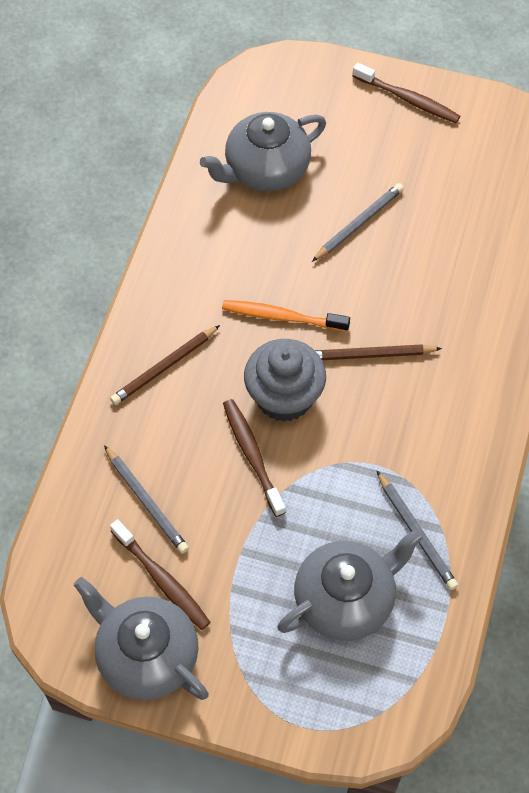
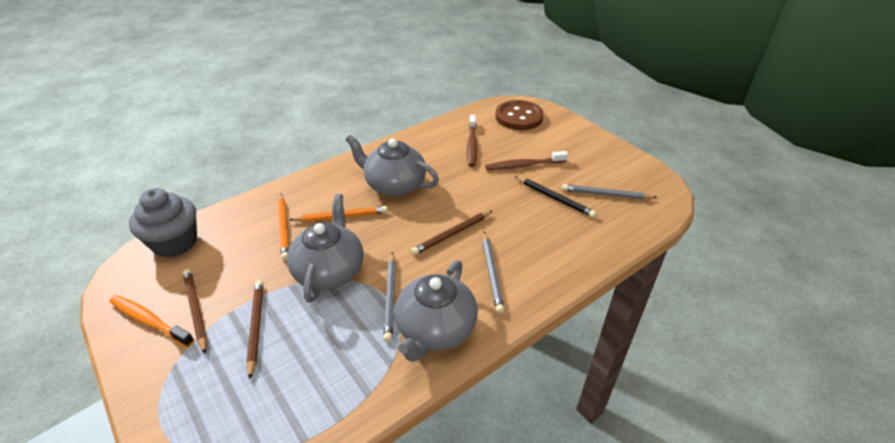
black pencil: 0 -> 1
brown button: 0 -> 1
brown pencil: 2 -> 3
brown toothbrush: 3 -> 2
orange pencil: 0 -> 2

